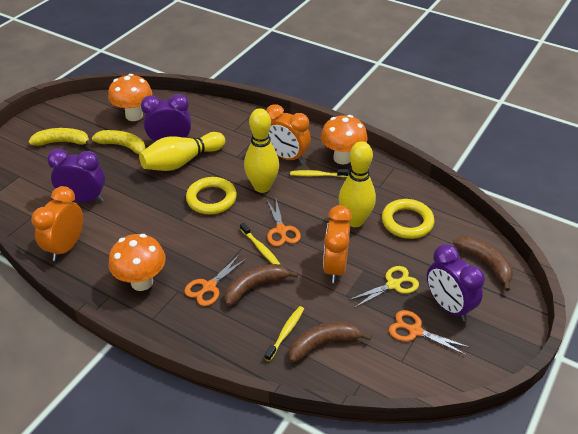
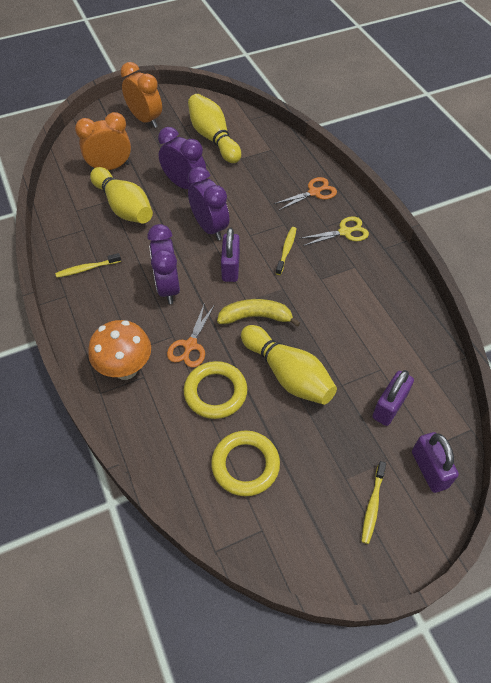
brown banana: 3 -> 0
orange clock: 3 -> 2
orange mushroom: 3 -> 1
orange scissors: 3 -> 2
purple padlock: 0 -> 3
yellow banana: 2 -> 1

